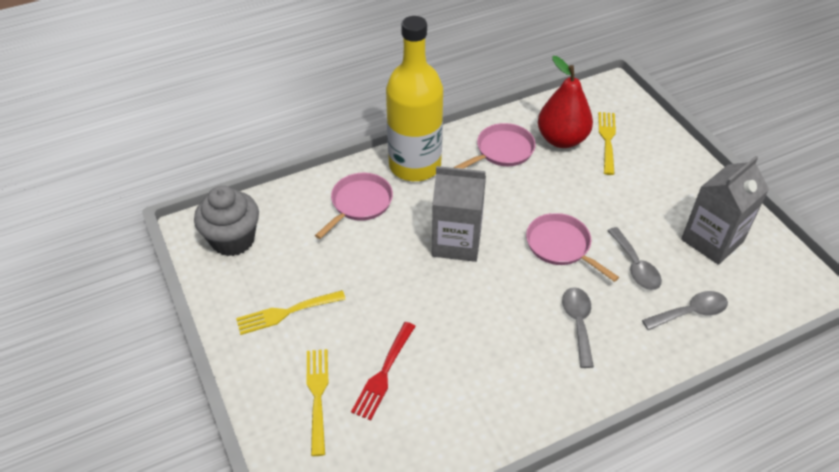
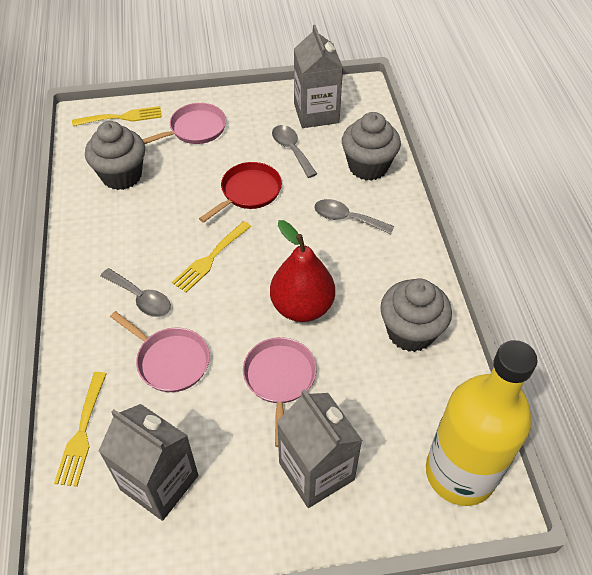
grey carton: 2 -> 3
grey cupcake: 1 -> 3
red fork: 1 -> 0
red pan: 0 -> 1

